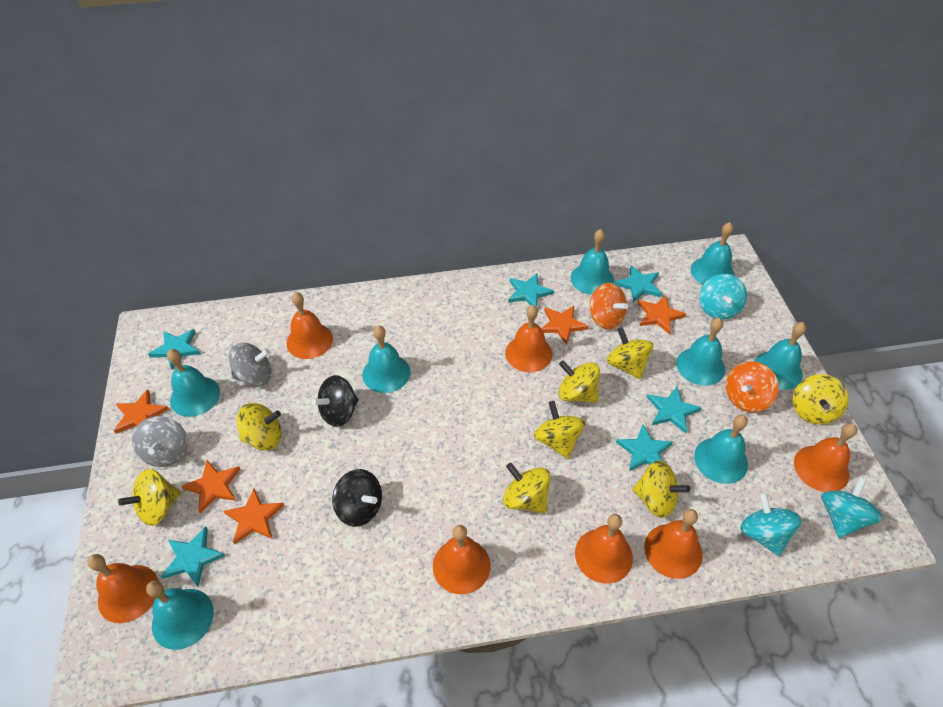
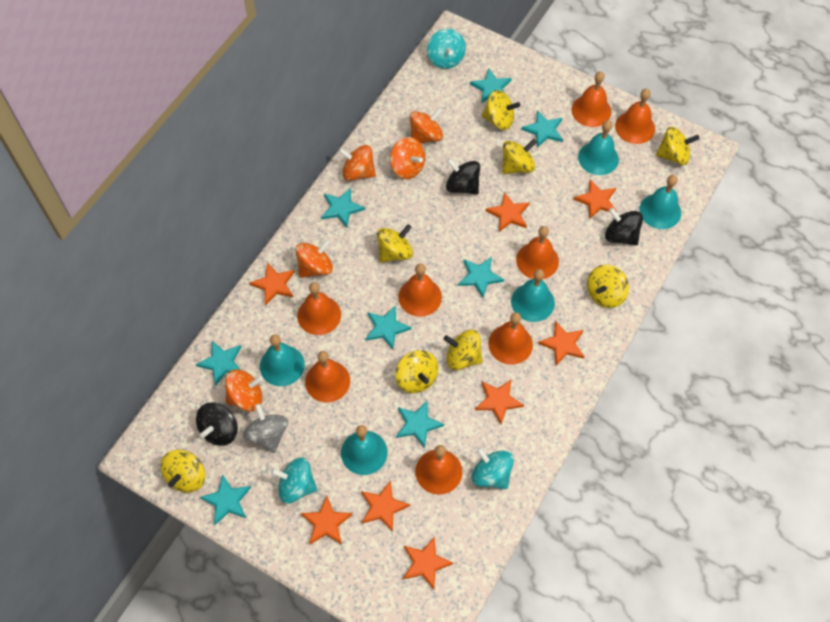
black spinning top: 2 -> 3
grey spinning top: 2 -> 1
orange bell: 7 -> 8
orange spinning top: 2 -> 5
orange star: 5 -> 8
turquoise bell: 8 -> 5
turquoise star: 6 -> 8

